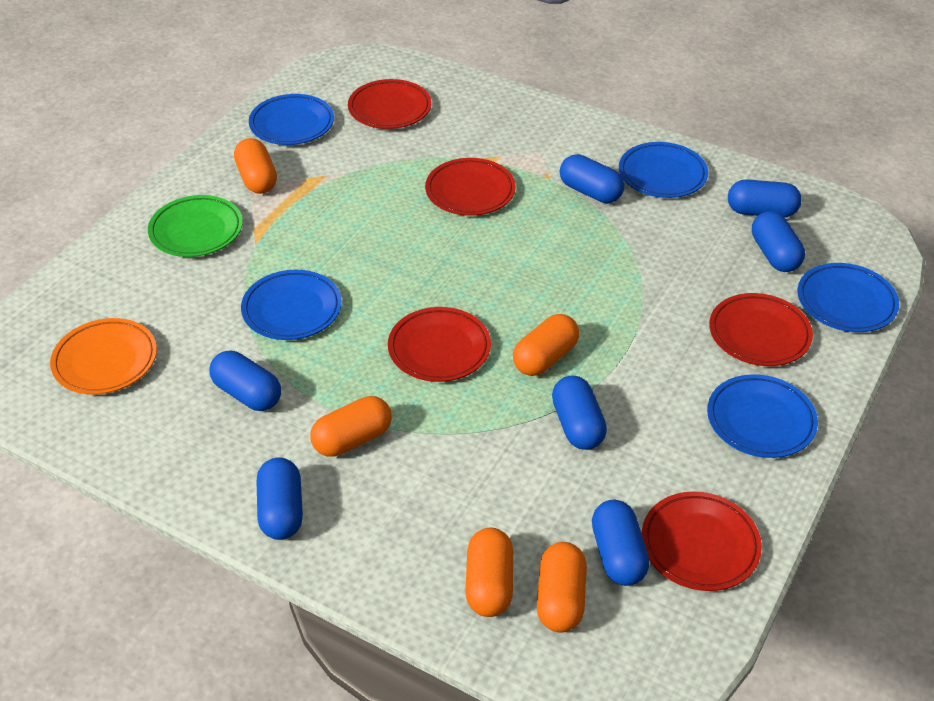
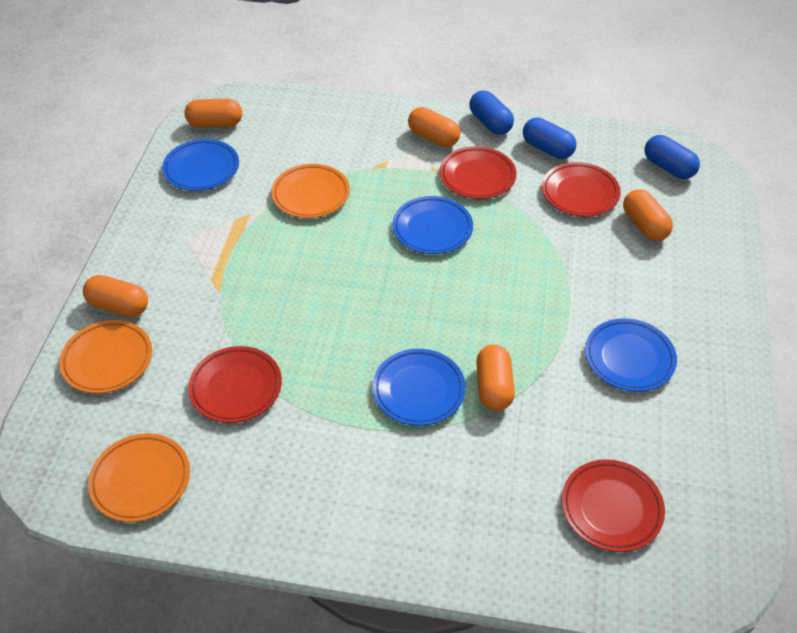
blue capsule: 7 -> 3
blue plate: 5 -> 4
green plate: 1 -> 0
orange plate: 1 -> 3
red plate: 5 -> 4

